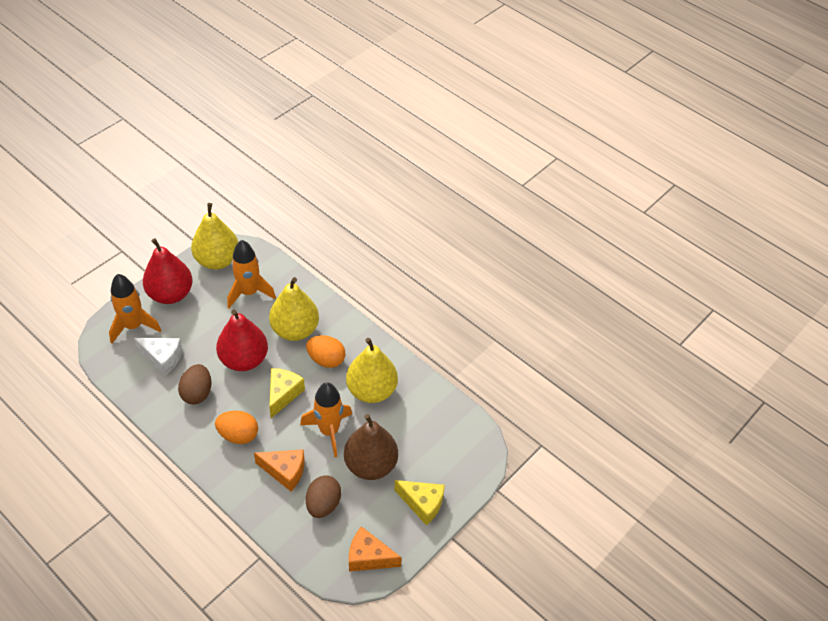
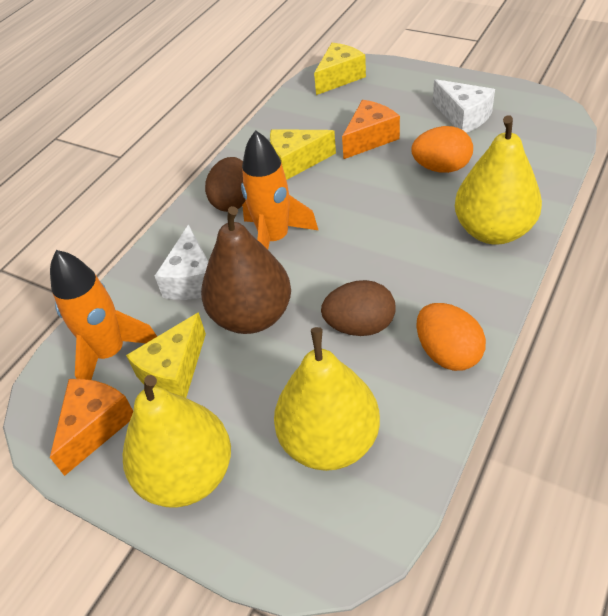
orange rocket: 3 -> 2
red pear: 2 -> 0
white cheese: 1 -> 2
yellow cheese: 2 -> 3

